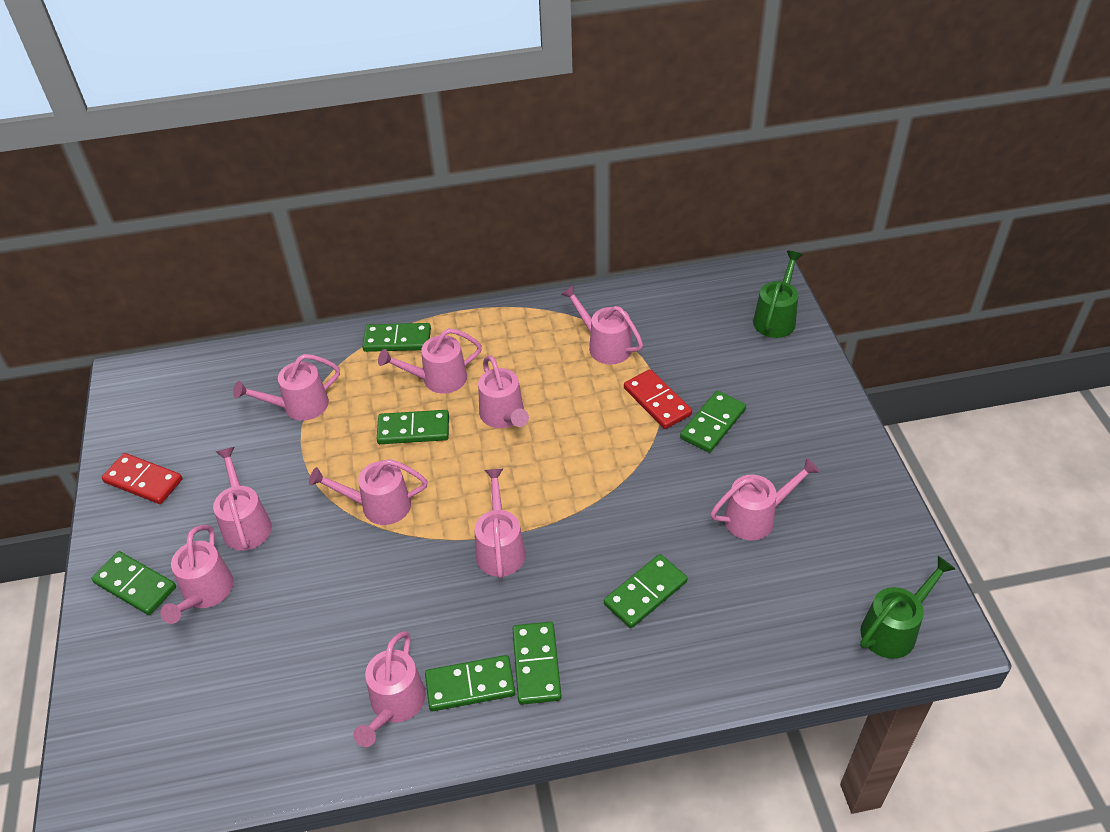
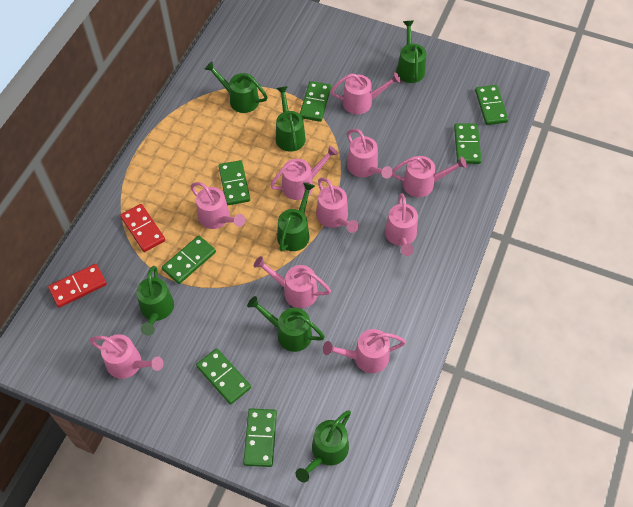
green watering can: 2 -> 7

